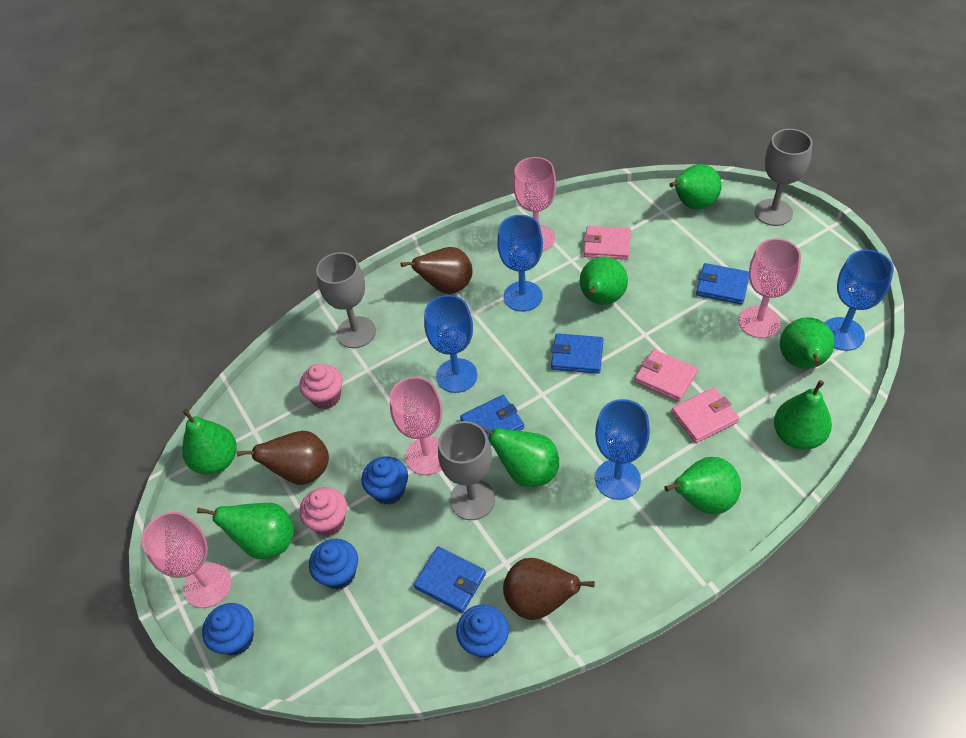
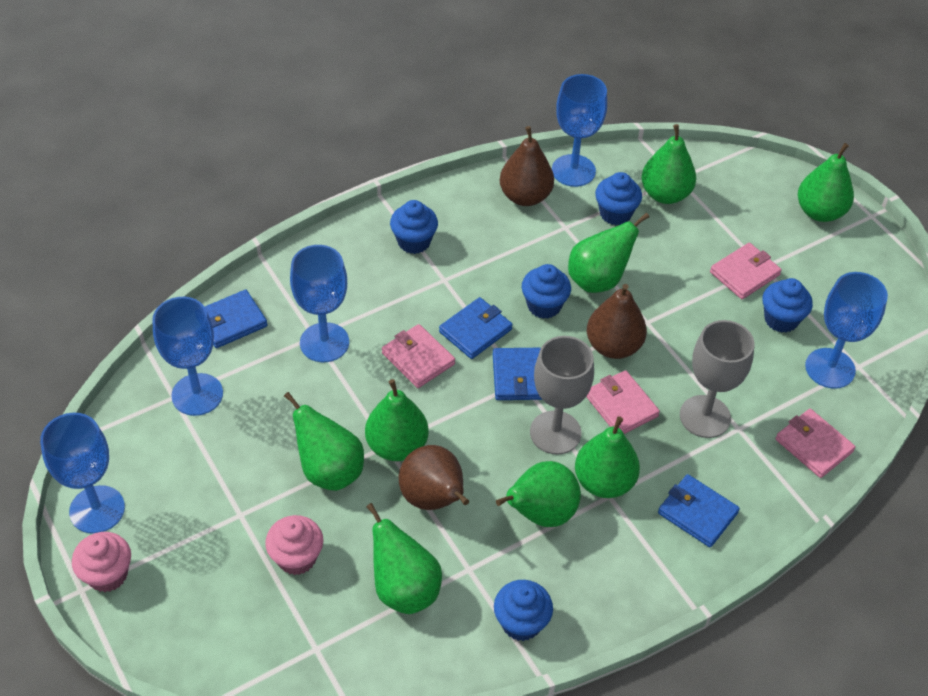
blue cupcake: 4 -> 5
blue goblet: 4 -> 5
grey goblet: 3 -> 2
pink goblet: 4 -> 0
pink wallet: 3 -> 4

